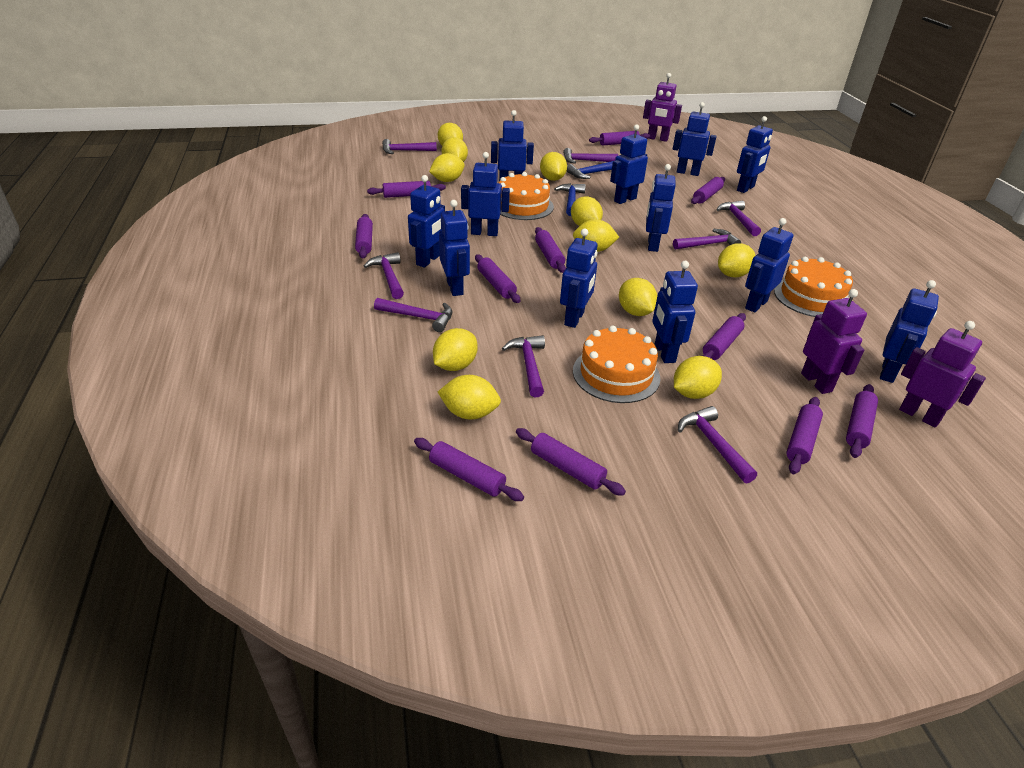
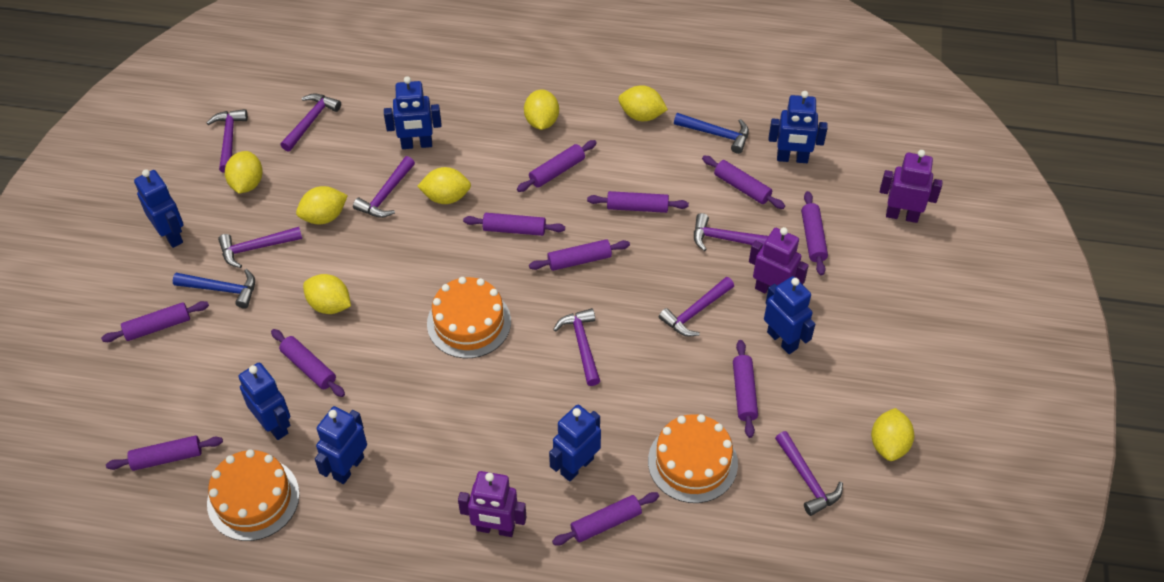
blue robot: 12 -> 7
yellow lemon: 11 -> 7

